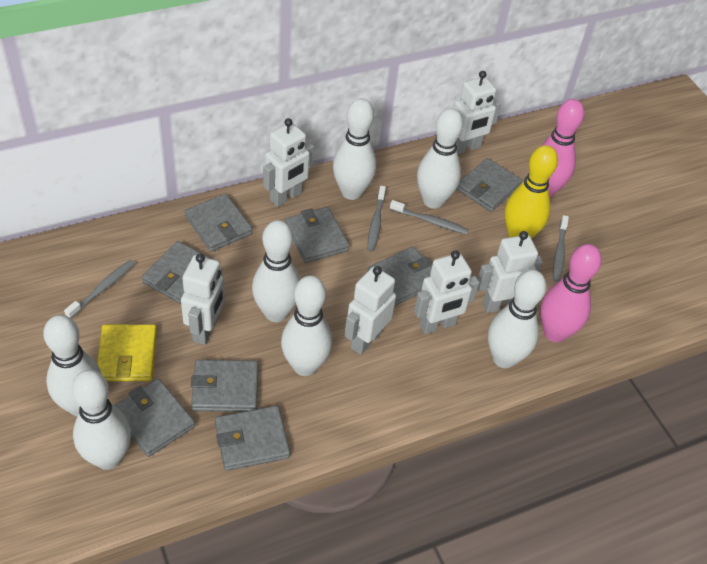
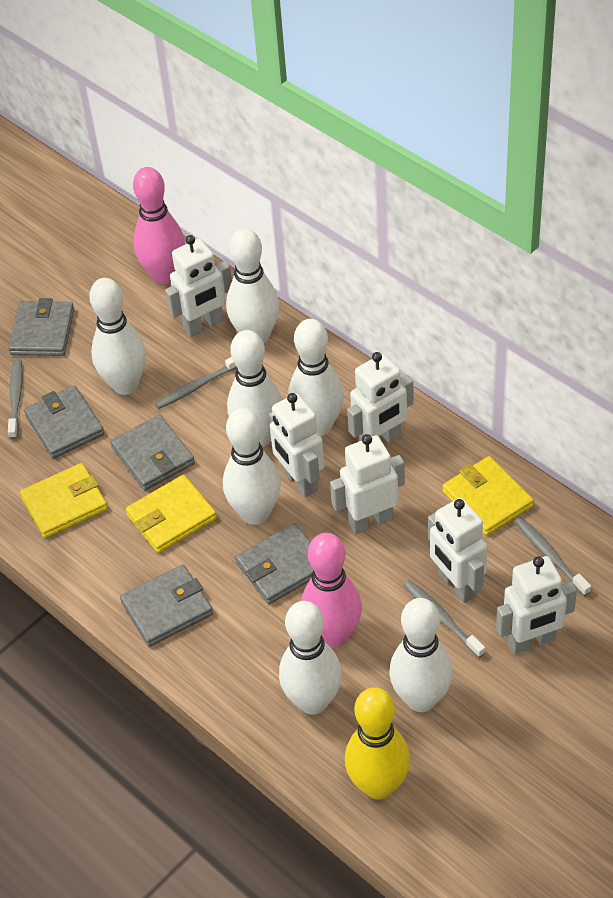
grey wallet: 8 -> 5
yellow wallet: 1 -> 3

